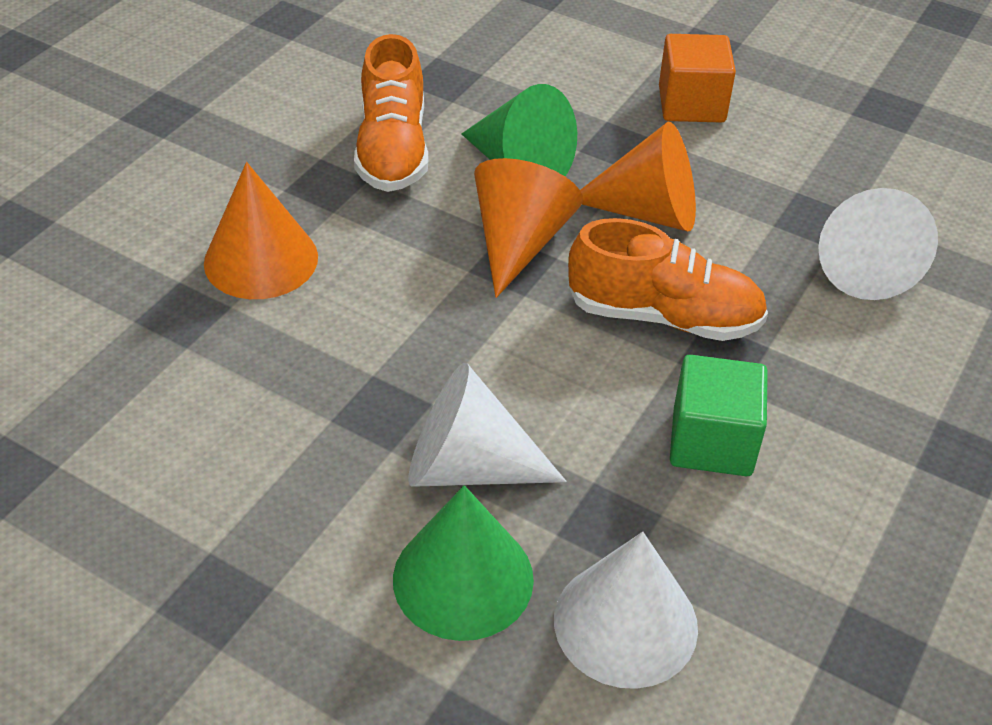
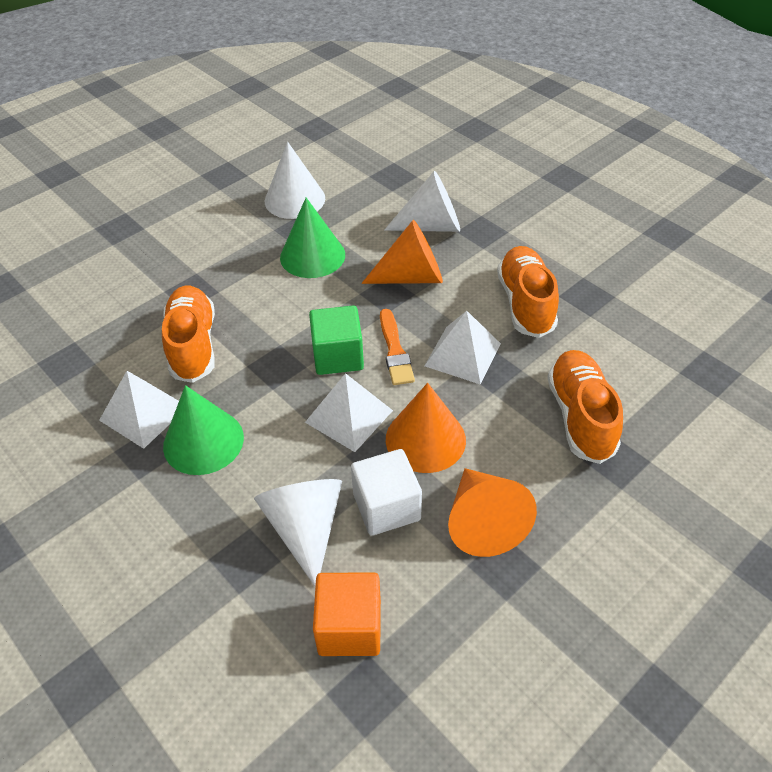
orange brush: 0 -> 1
orange shoe: 2 -> 3
white cube: 0 -> 1
white pyramid: 0 -> 3

